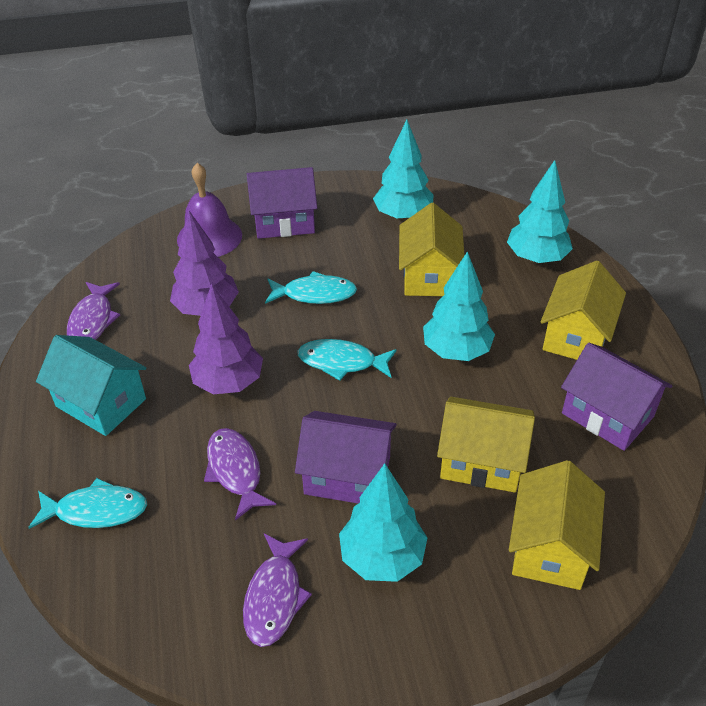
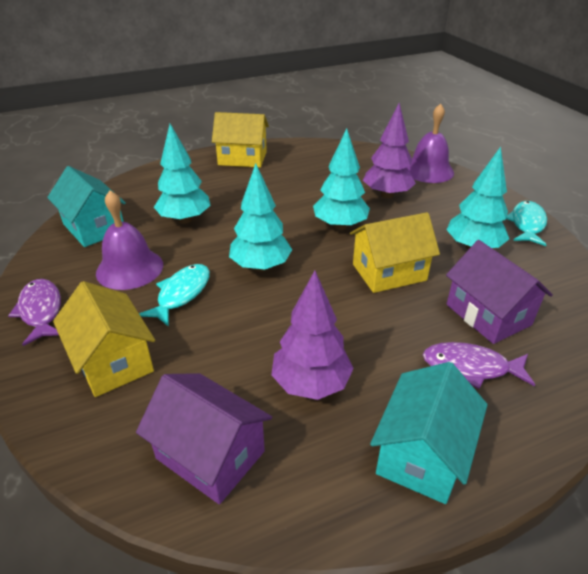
purple bell: 1 -> 2
purple fish: 3 -> 2
purple house: 3 -> 2
turquoise fish: 3 -> 2
turquoise house: 1 -> 2
yellow house: 4 -> 3

